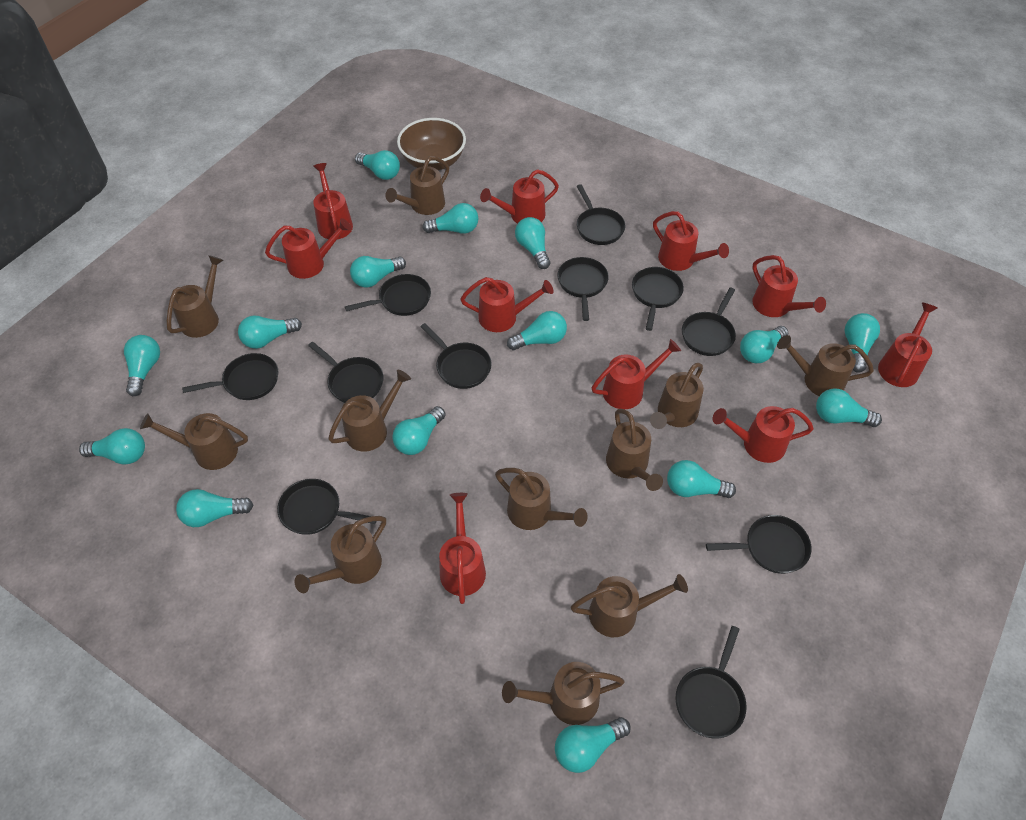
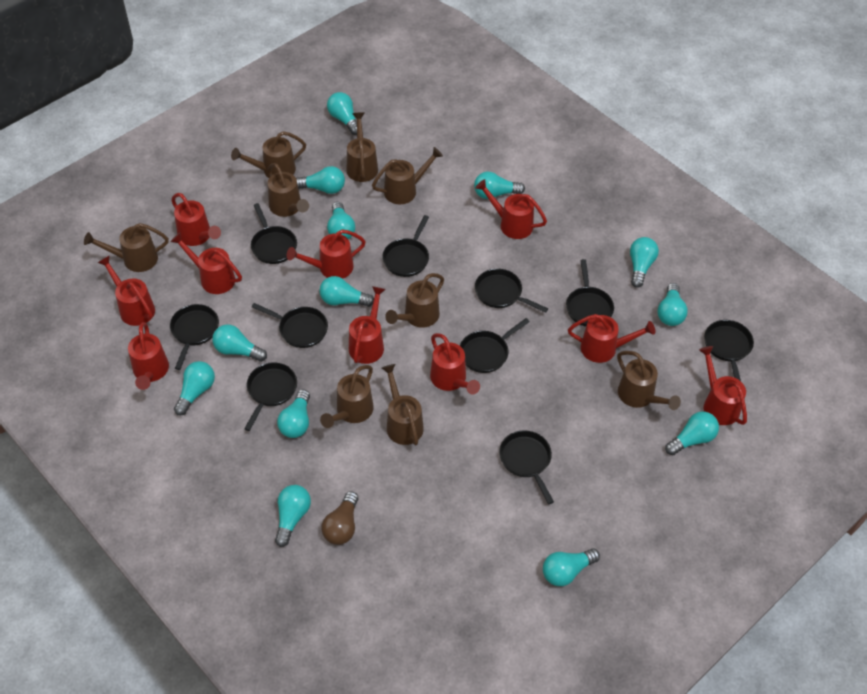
black pan: 11 -> 10
brown bowl: 1 -> 0
brown light bulb: 0 -> 1
brown watering can: 11 -> 9
turquoise light bulb: 15 -> 13

